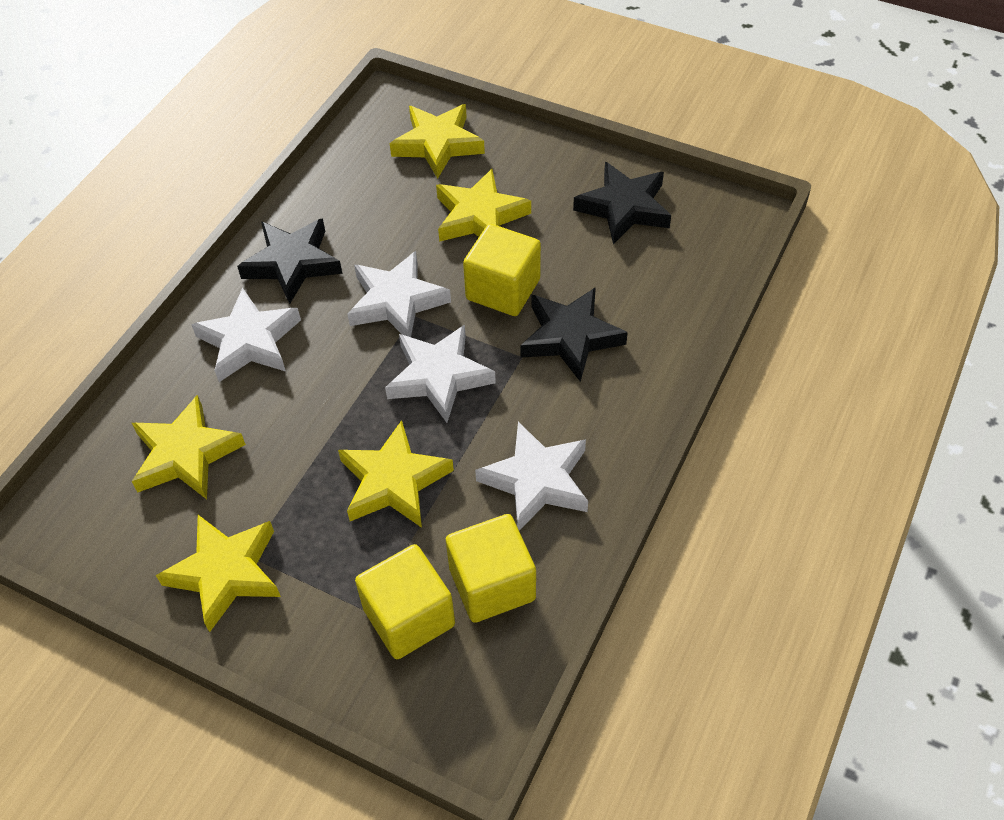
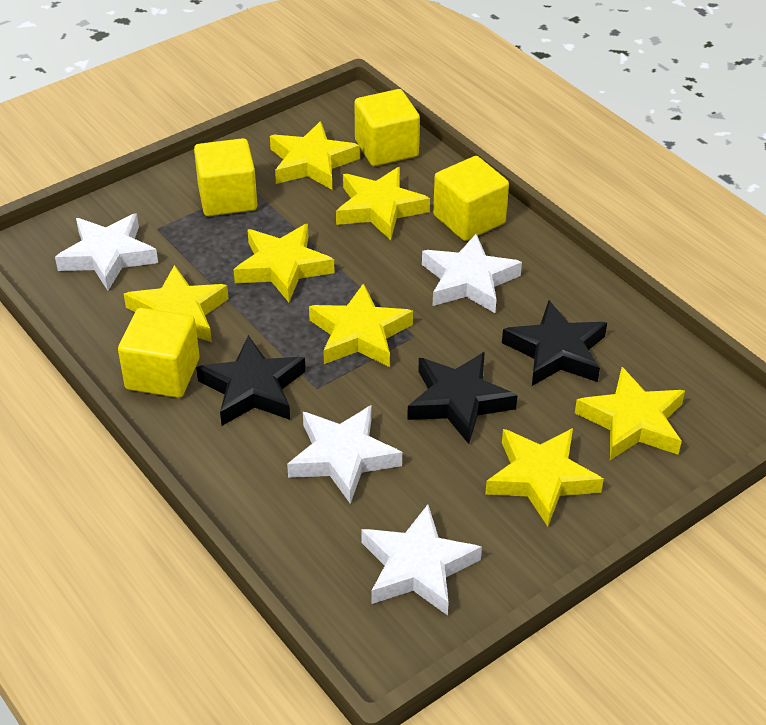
yellow cube: 3 -> 4
yellow star: 5 -> 7

